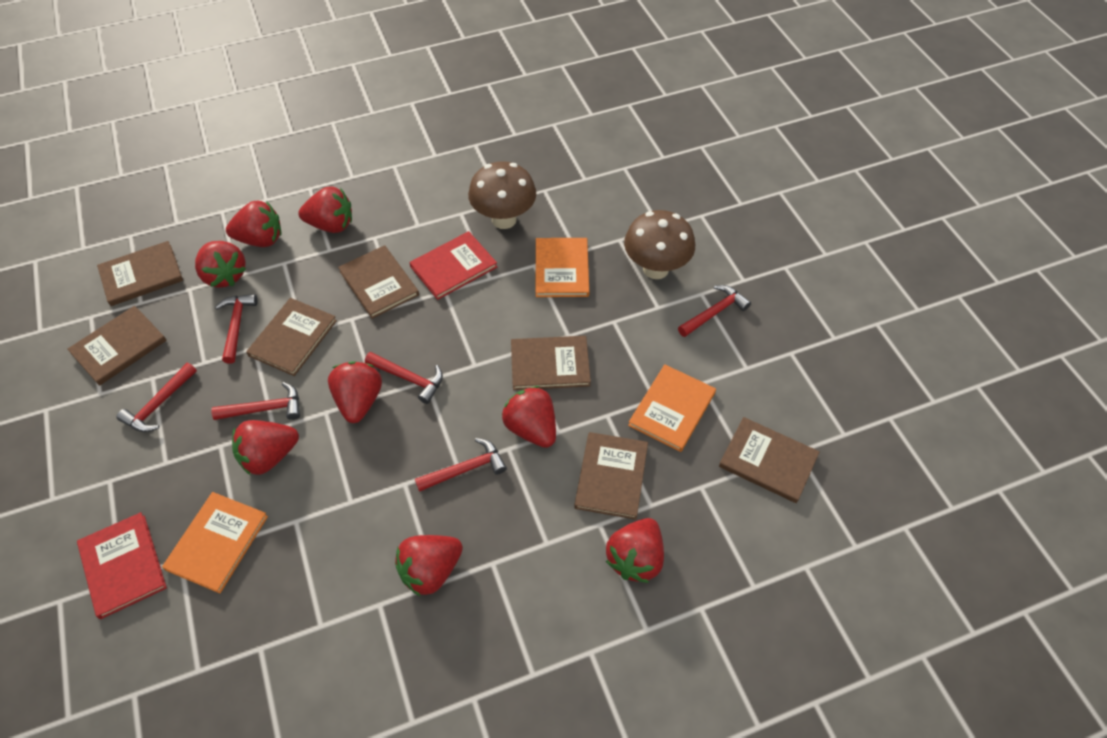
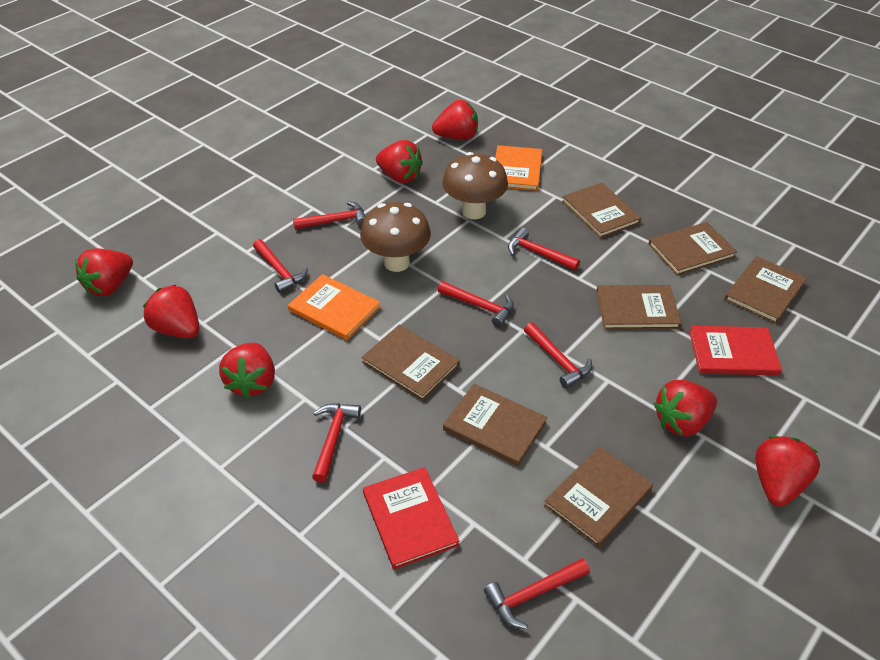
orange book: 3 -> 2
red hammer: 6 -> 7
red strawberry: 8 -> 7

